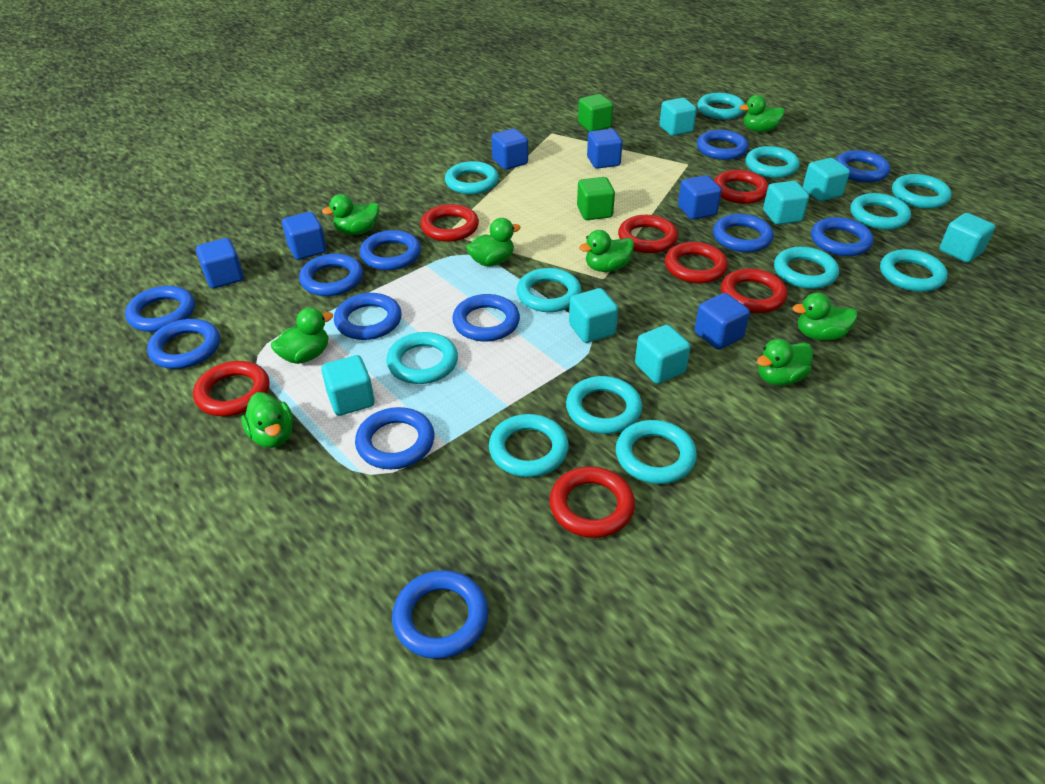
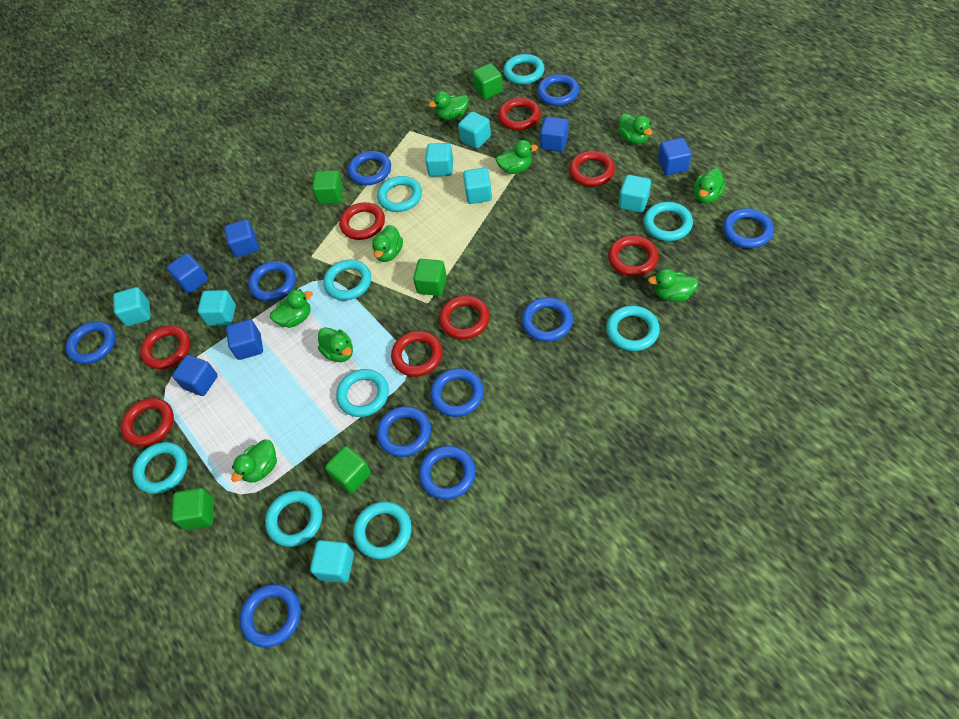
blue ring: 12 -> 10
green cube: 2 -> 5
green duck: 8 -> 9
red ring: 7 -> 8
turquoise ring: 12 -> 9

